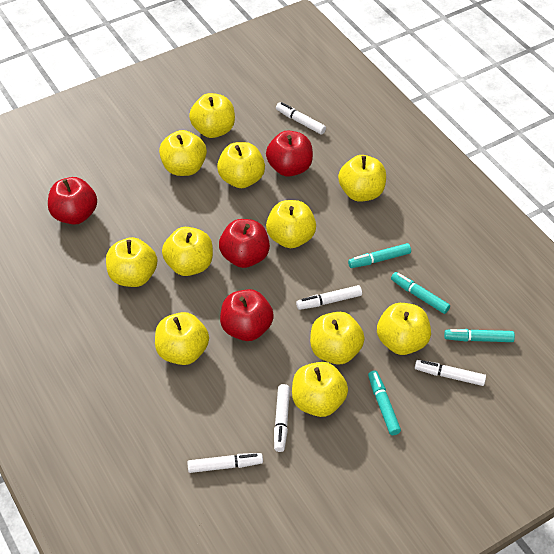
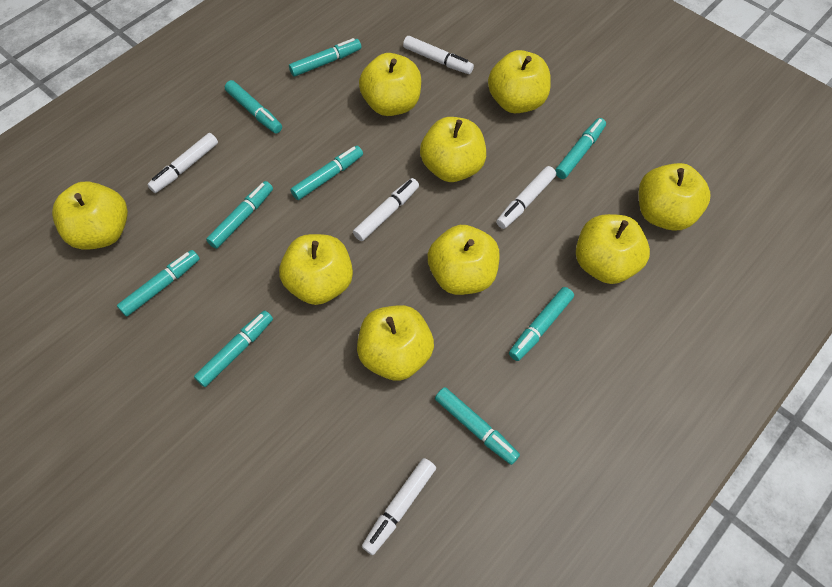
red apple: 4 -> 0
turquoise marker: 4 -> 9
yellow apple: 11 -> 9

